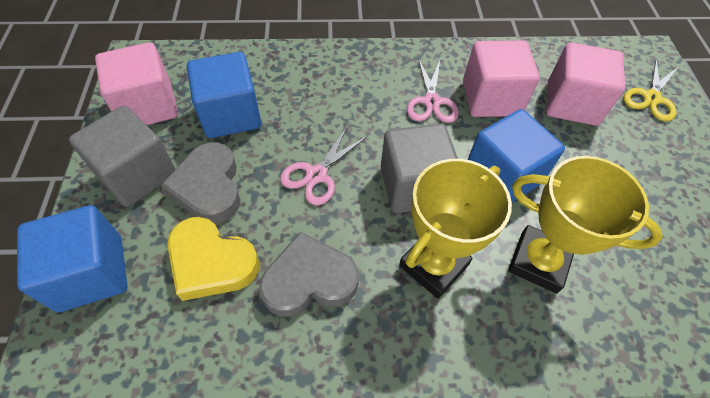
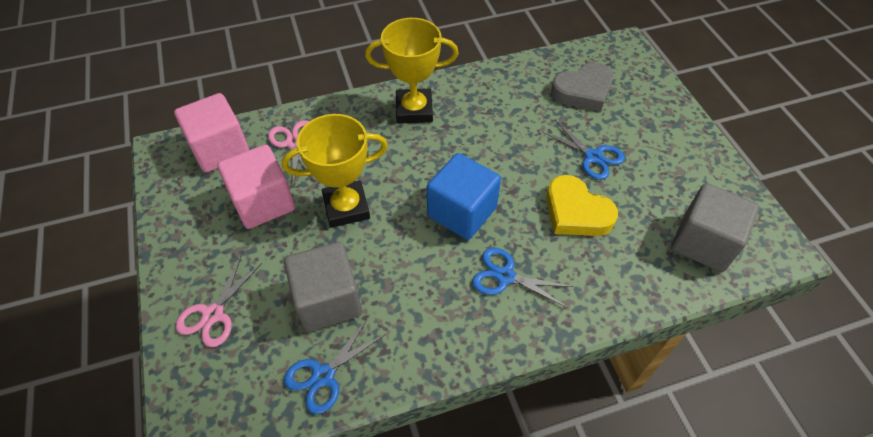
blue cube: 3 -> 1
blue scissors: 0 -> 3
grey heart: 2 -> 1
pink cube: 3 -> 2
yellow scissors: 1 -> 0

